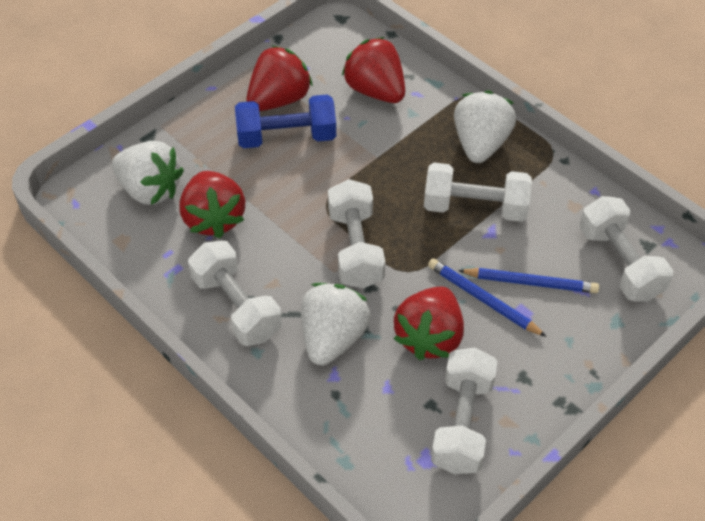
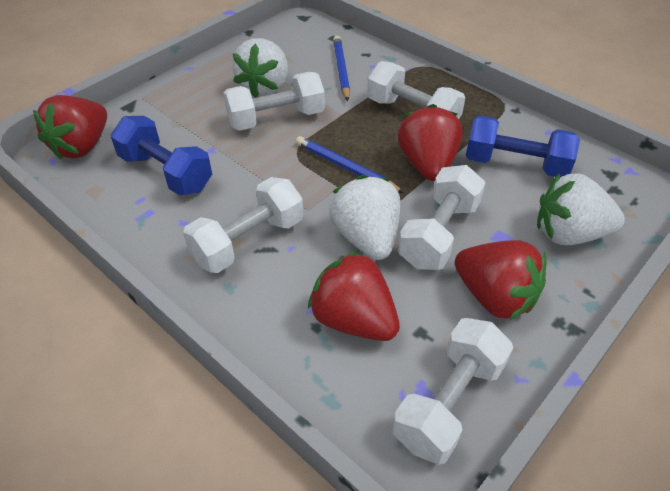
blue dumbbell: 1 -> 2

